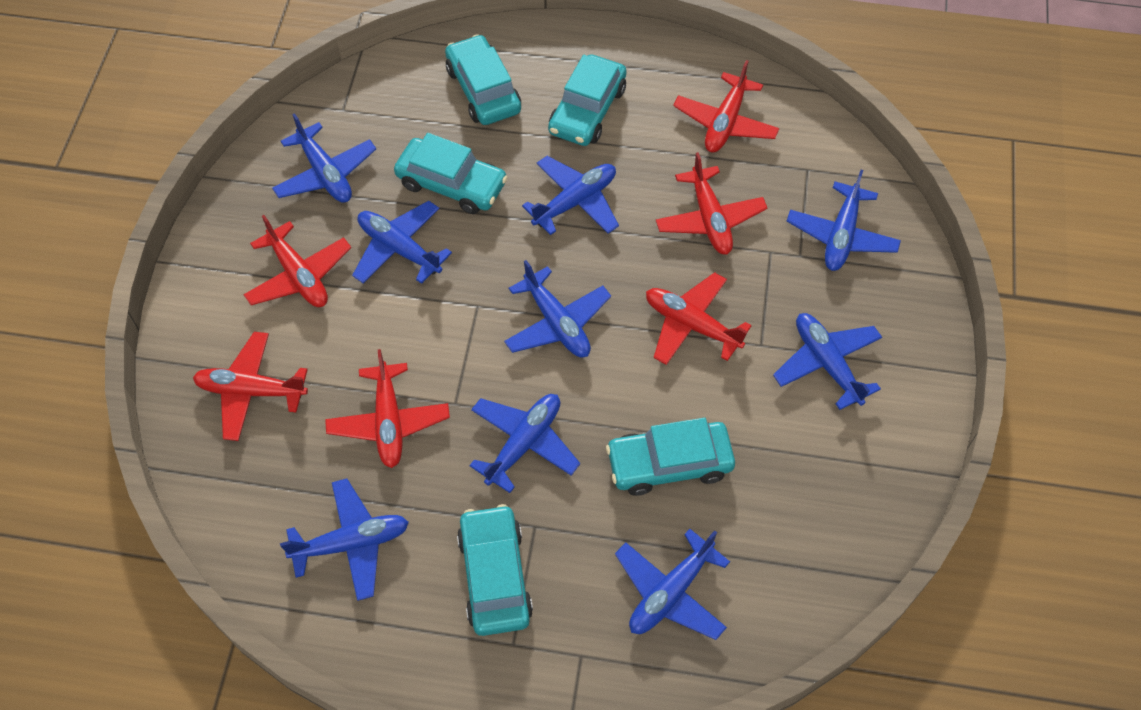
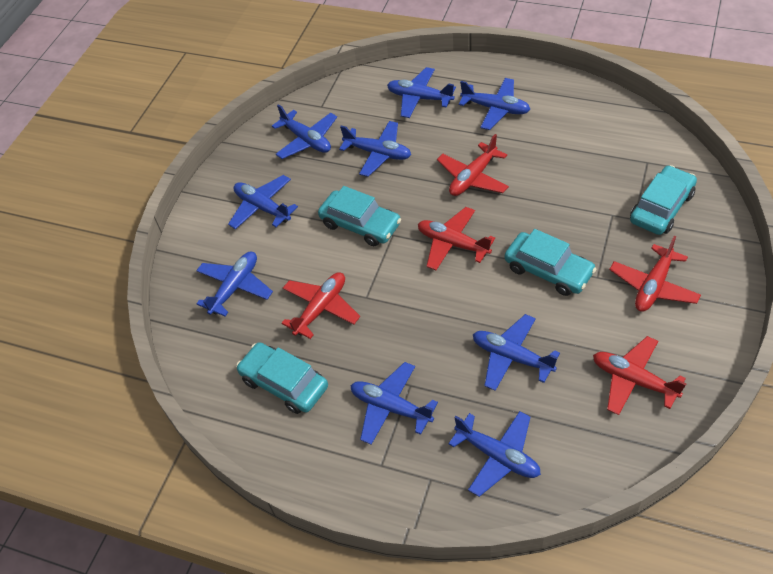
red plane: 6 -> 5
turquoise car: 5 -> 4

